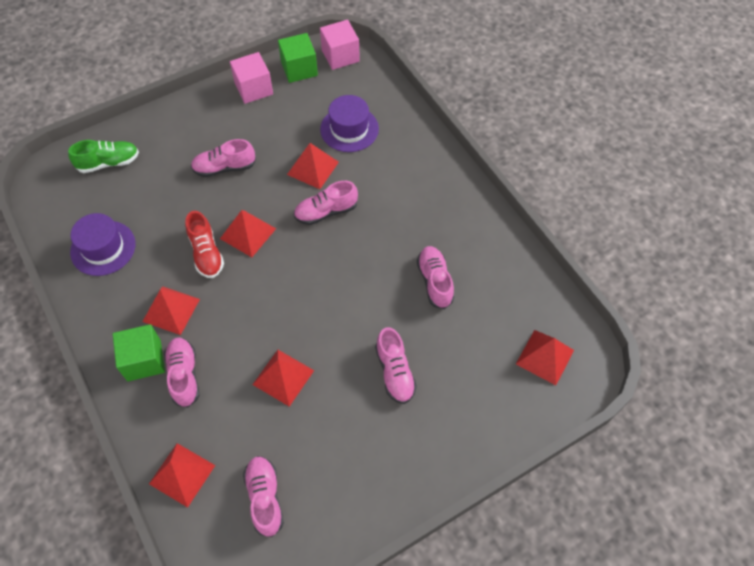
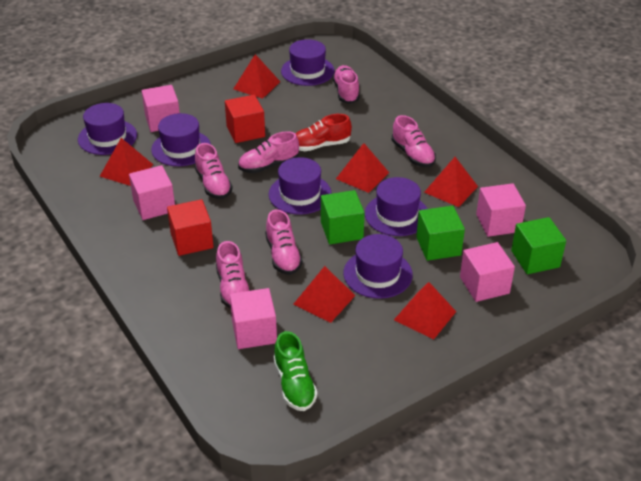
green cube: 2 -> 3
pink cube: 2 -> 5
purple hat: 2 -> 6
red cube: 0 -> 2

